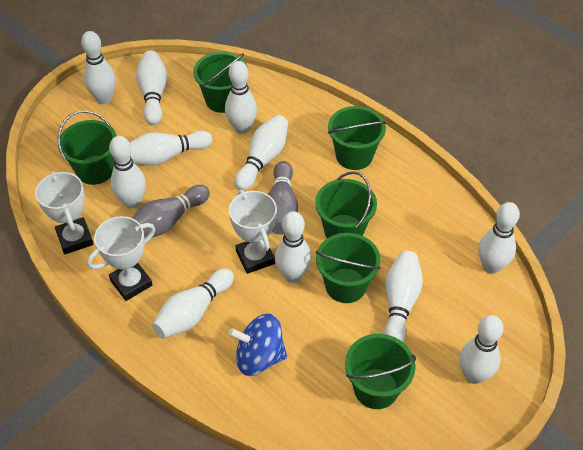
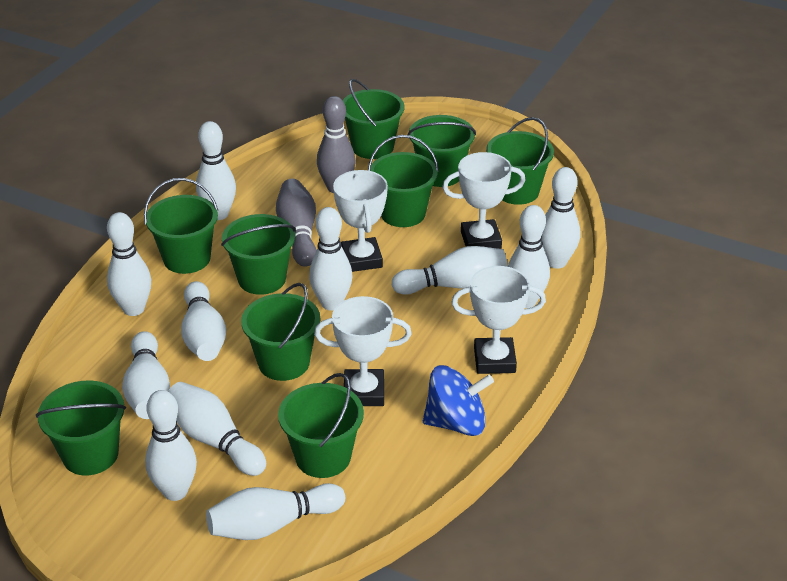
green bucket: 6 -> 9
white trophy: 3 -> 4

